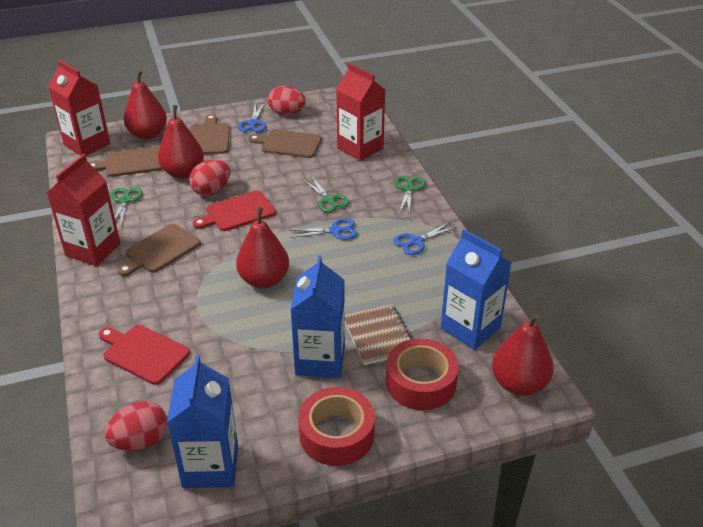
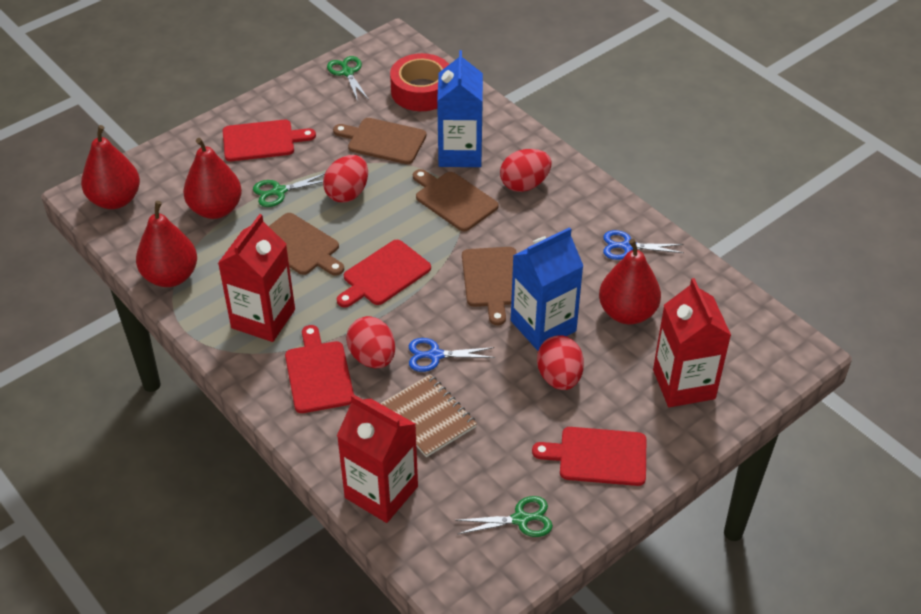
blue carton: 3 -> 2
blue scissors: 3 -> 2
red cutting board: 2 -> 4
red egg: 3 -> 4
red tape: 2 -> 1

